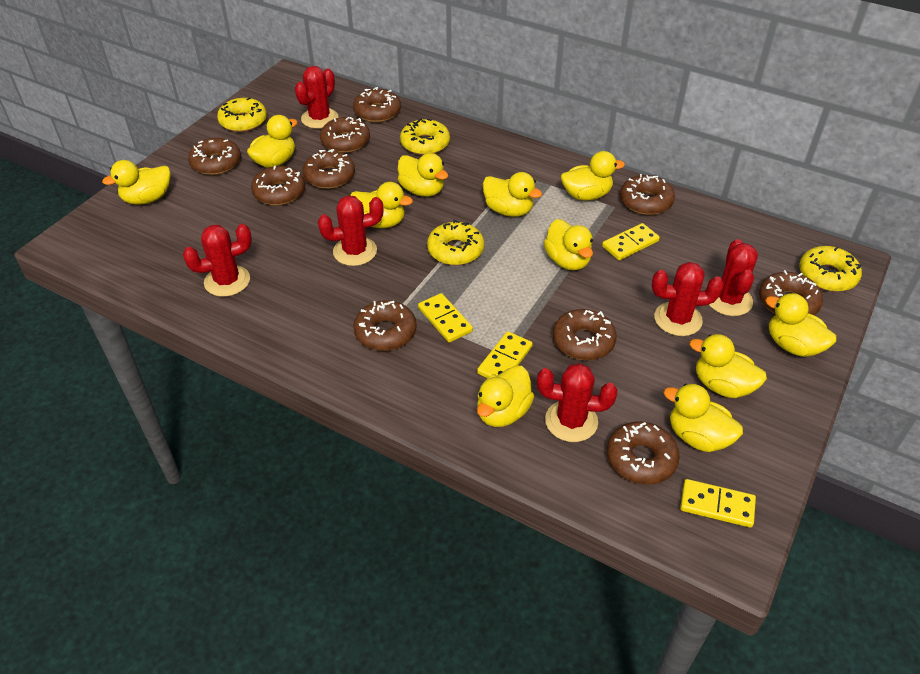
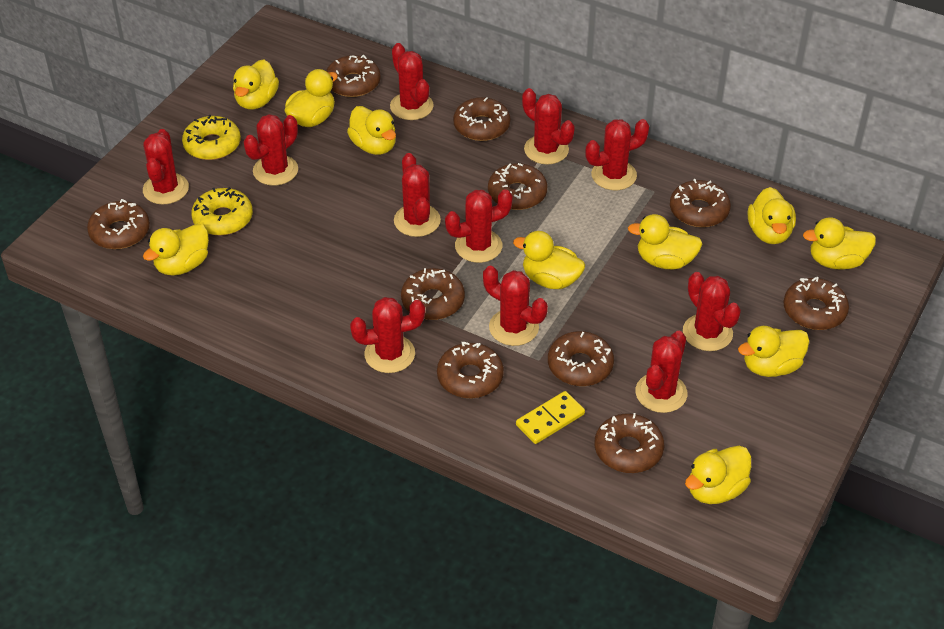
red cactus: 6 -> 11
yellow domino: 4 -> 1
yellow donut: 4 -> 2
yellow duck: 11 -> 10

